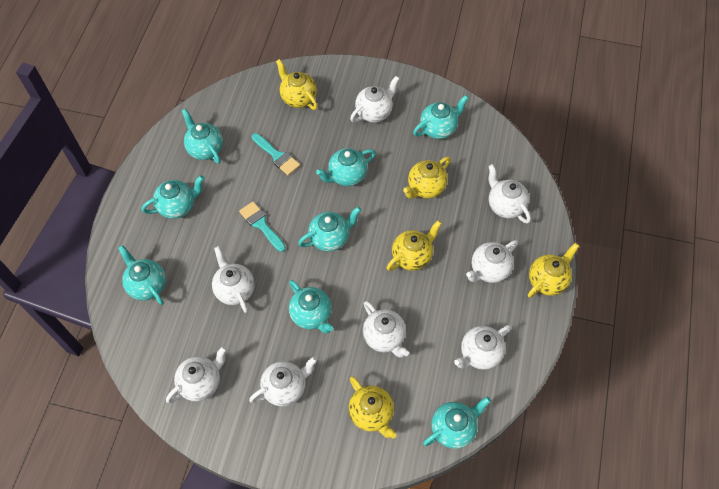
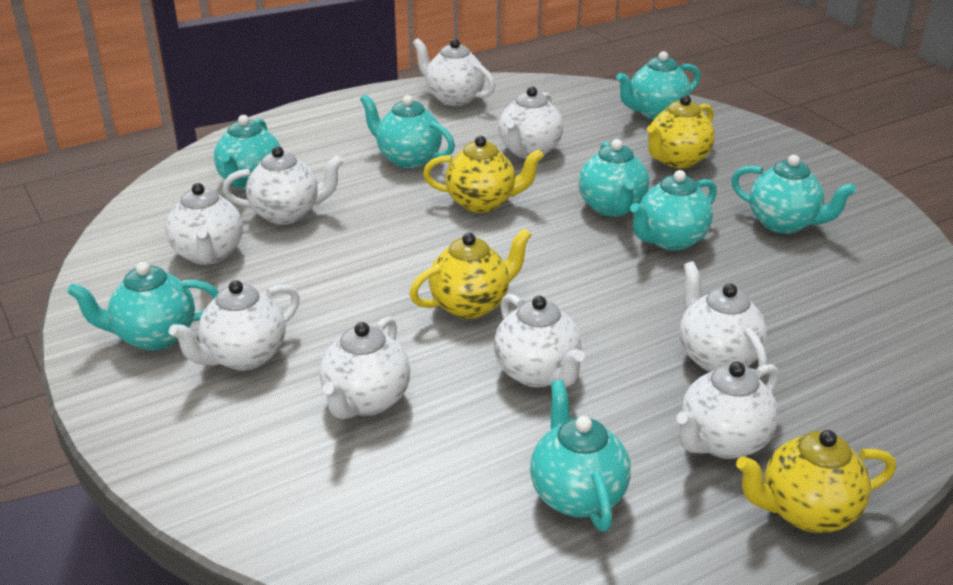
turquoise brush: 2 -> 0
white teapot: 8 -> 9
yellow teapot: 5 -> 4

